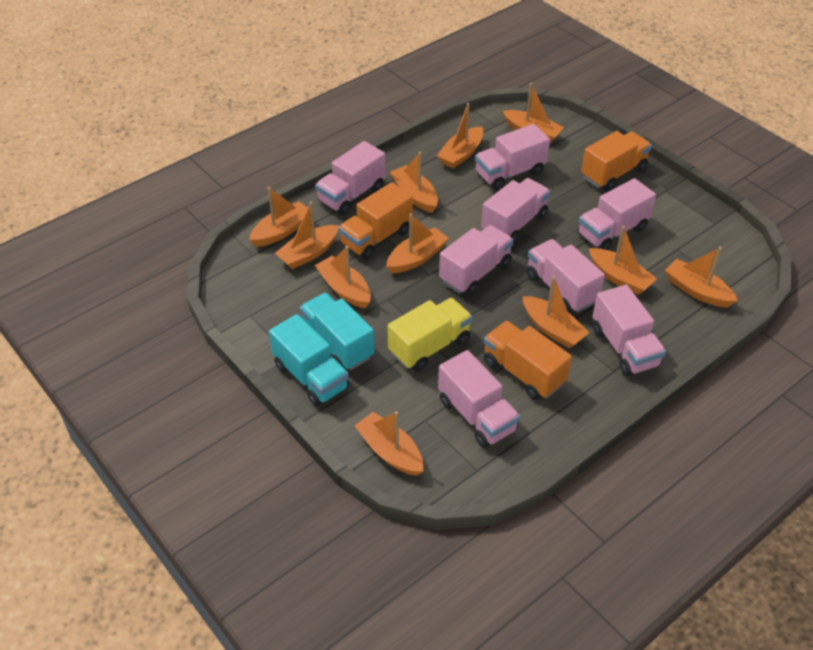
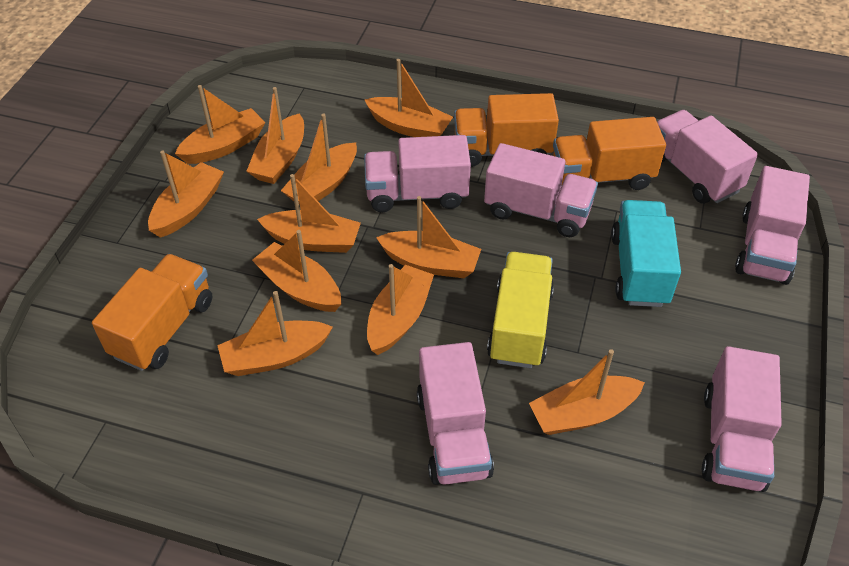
pink truck: 8 -> 6
turquoise truck: 2 -> 1

